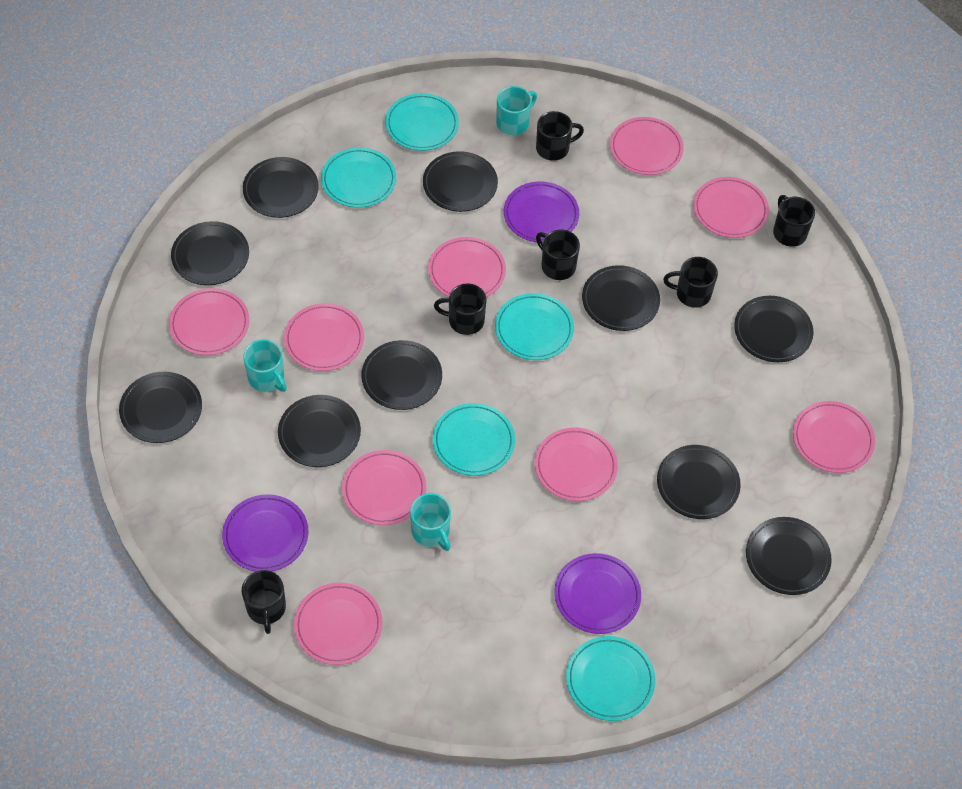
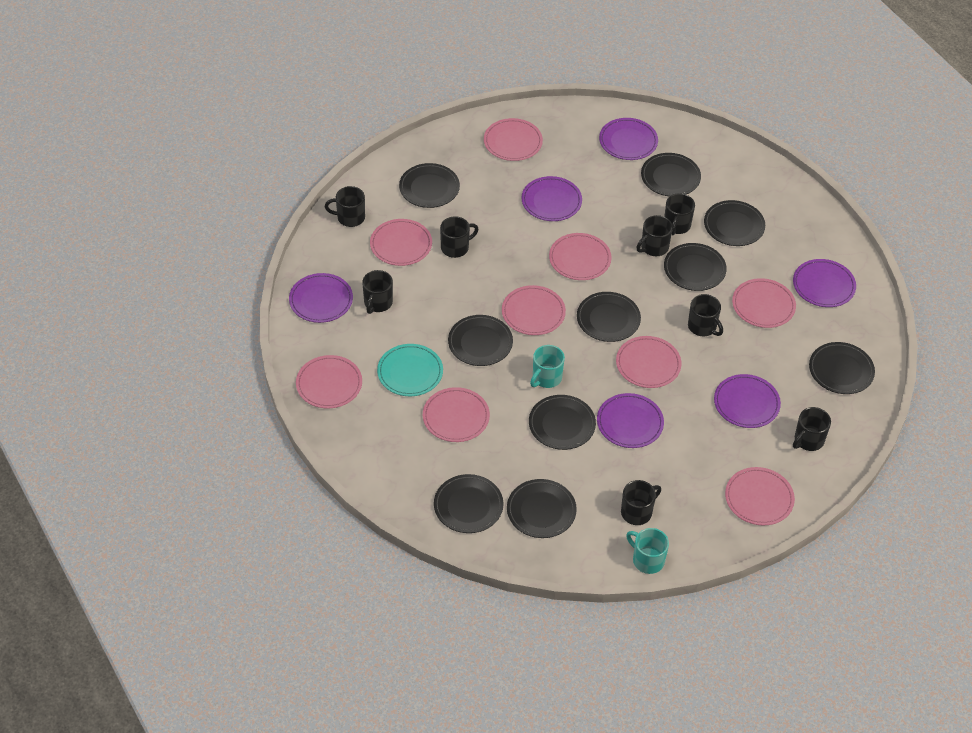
black mug: 6 -> 8
purple plate: 3 -> 6
turquoise mug: 3 -> 2
turquoise plate: 5 -> 1

